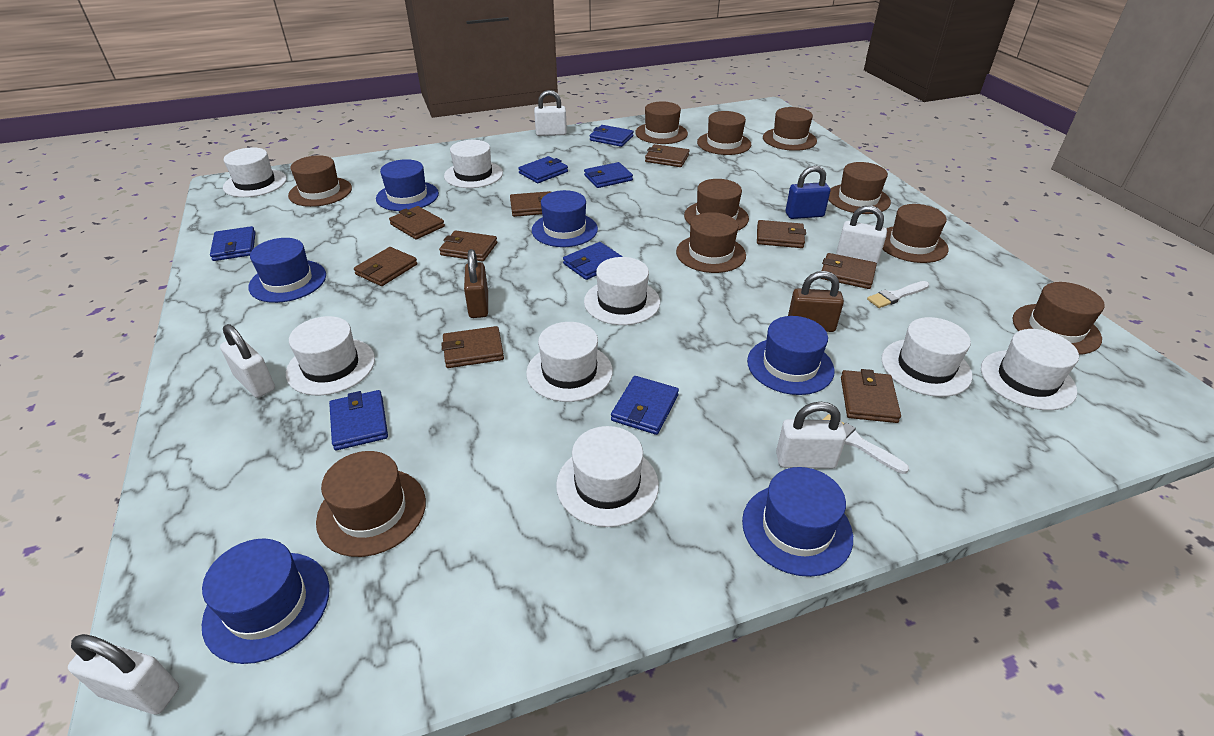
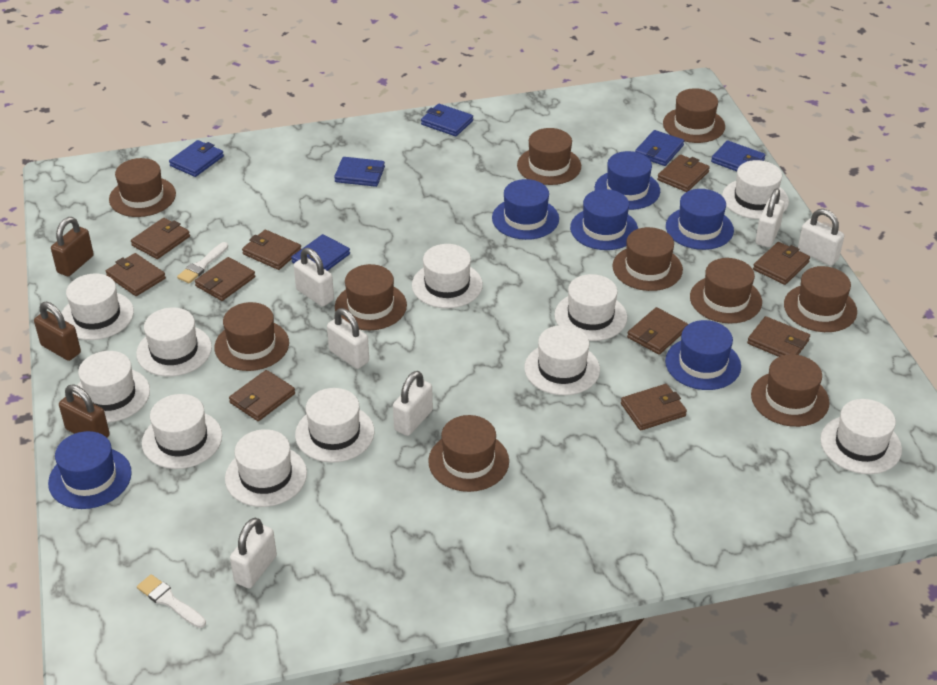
blue padlock: 1 -> 0
blue wallet: 7 -> 6
brown padlock: 2 -> 3
brown wallet: 9 -> 10
white hat: 8 -> 11
white padlock: 5 -> 6

